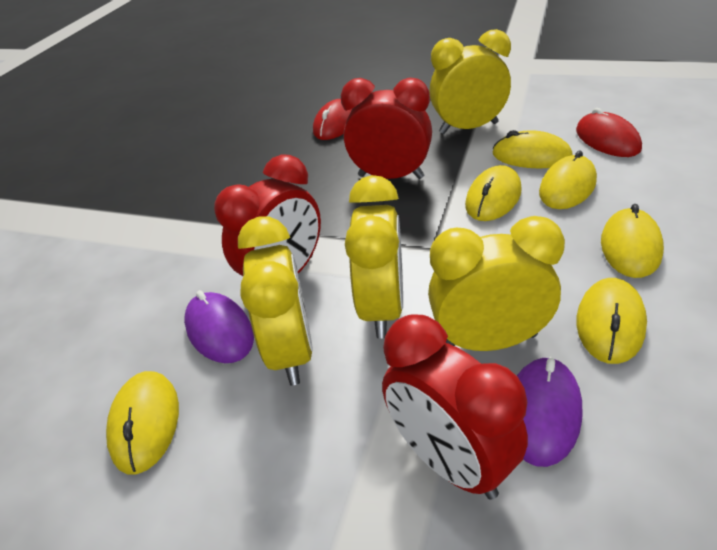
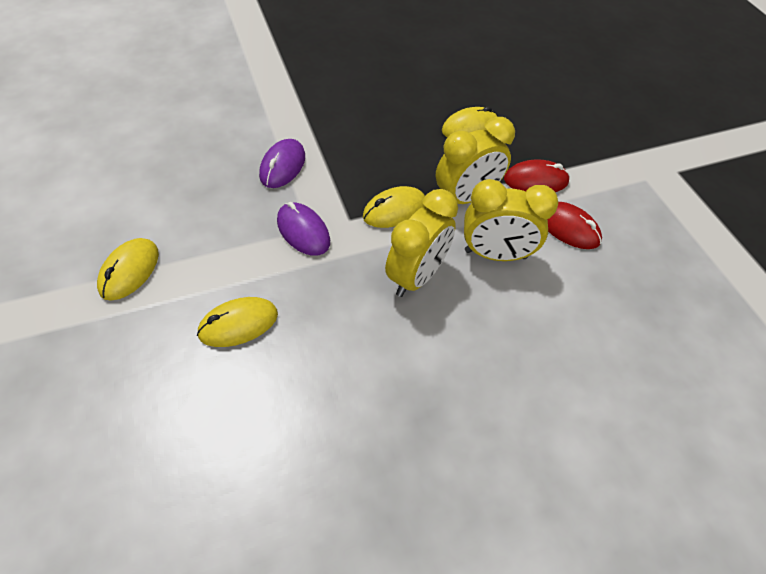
red clock: 3 -> 0
yellow clock: 4 -> 3
yellow mouse: 6 -> 4

